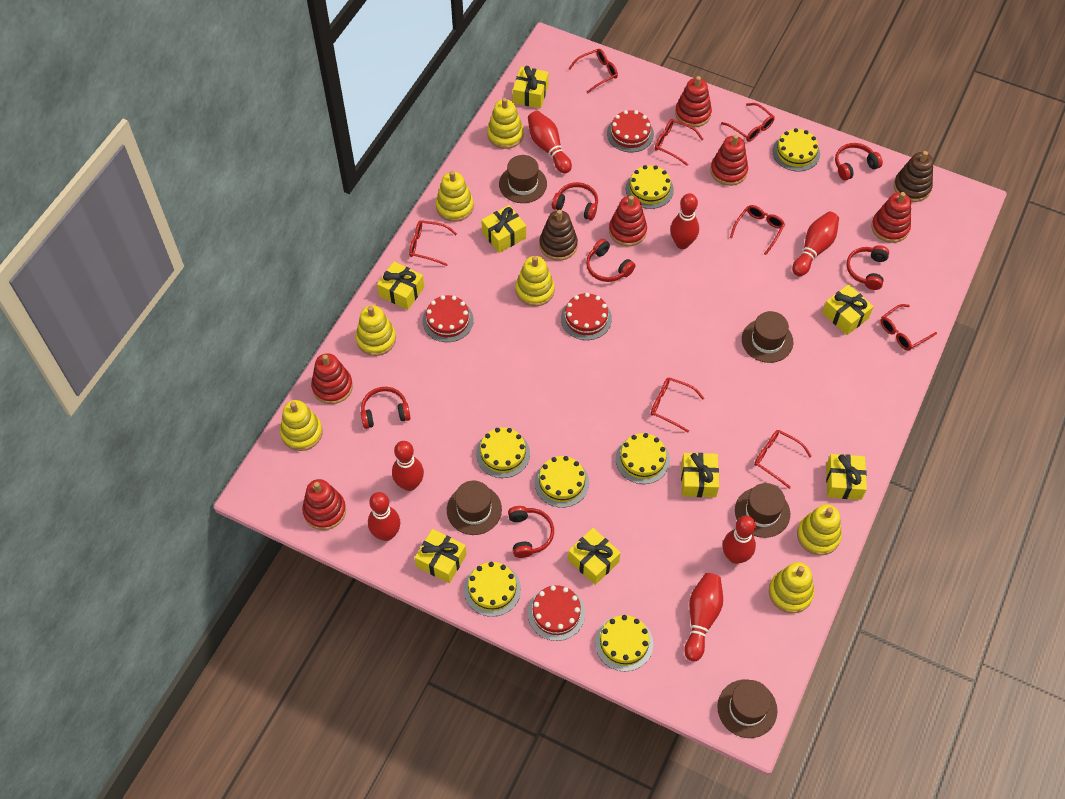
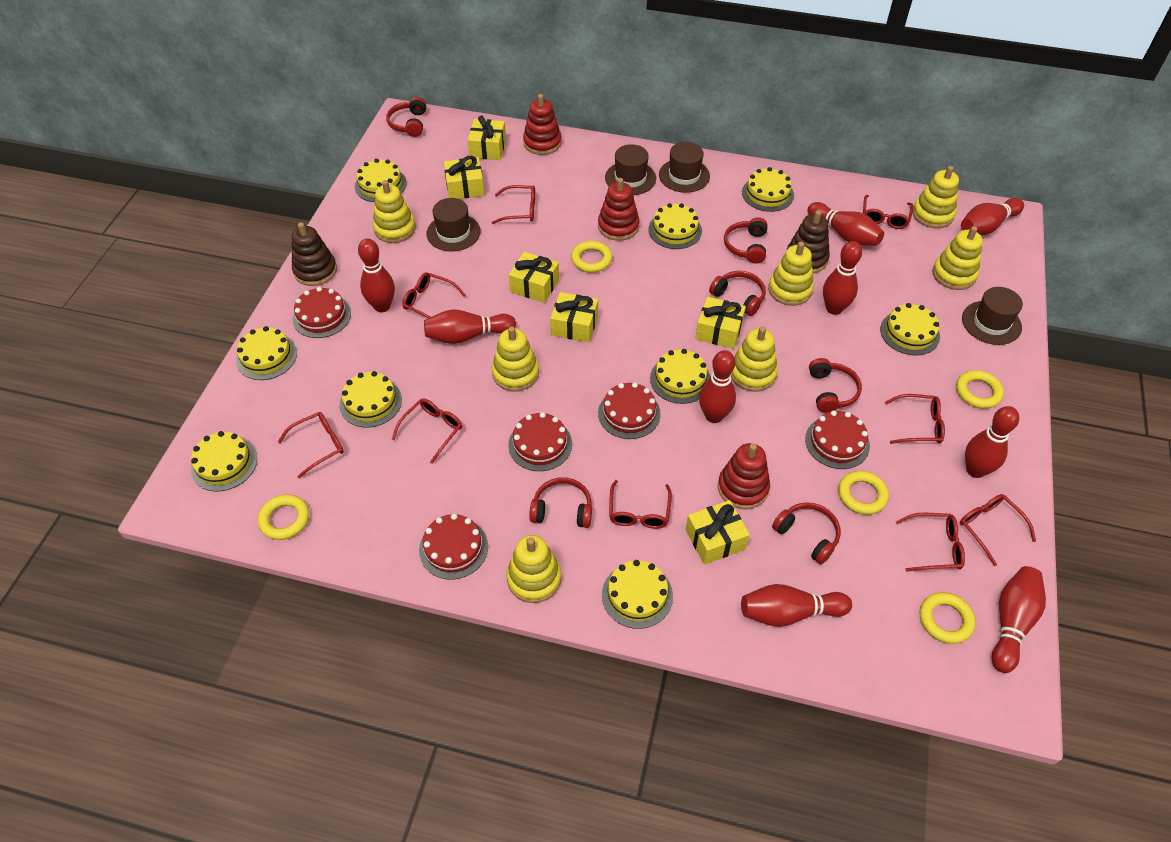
brown hat: 5 -> 4
red bowling pin: 7 -> 9
red cake: 4 -> 5
red glasses: 8 -> 9
red stacking toy: 6 -> 3
yellow cake: 7 -> 9
yellow gift: 8 -> 6
yellow ring: 0 -> 5

